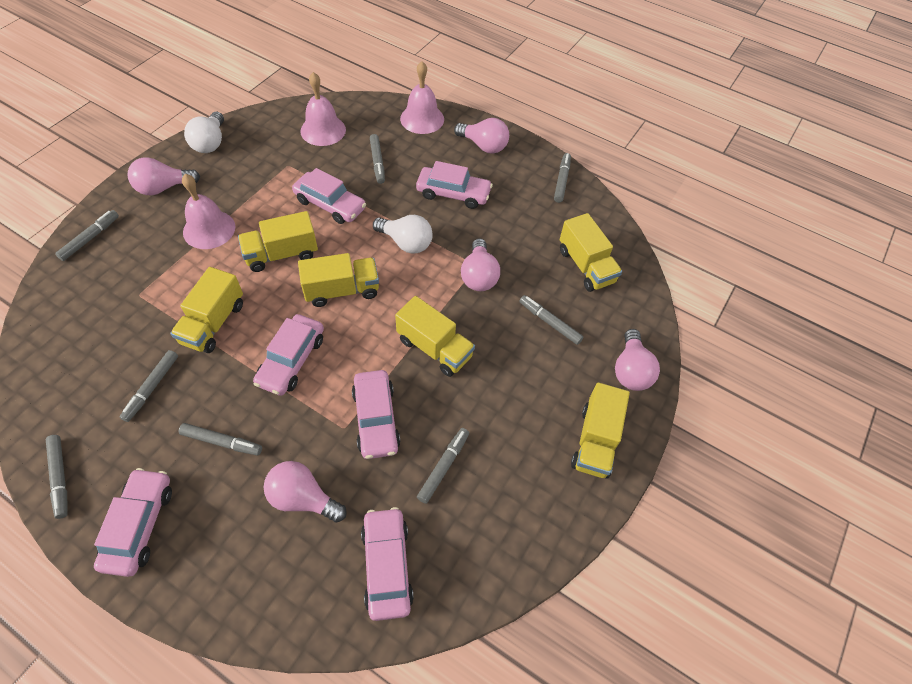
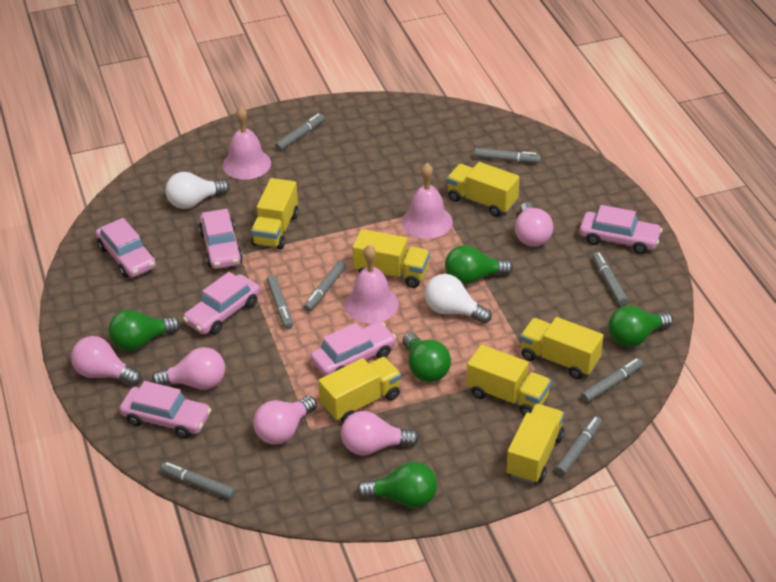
green light bulb: 0 -> 5
yellow truck: 6 -> 7

